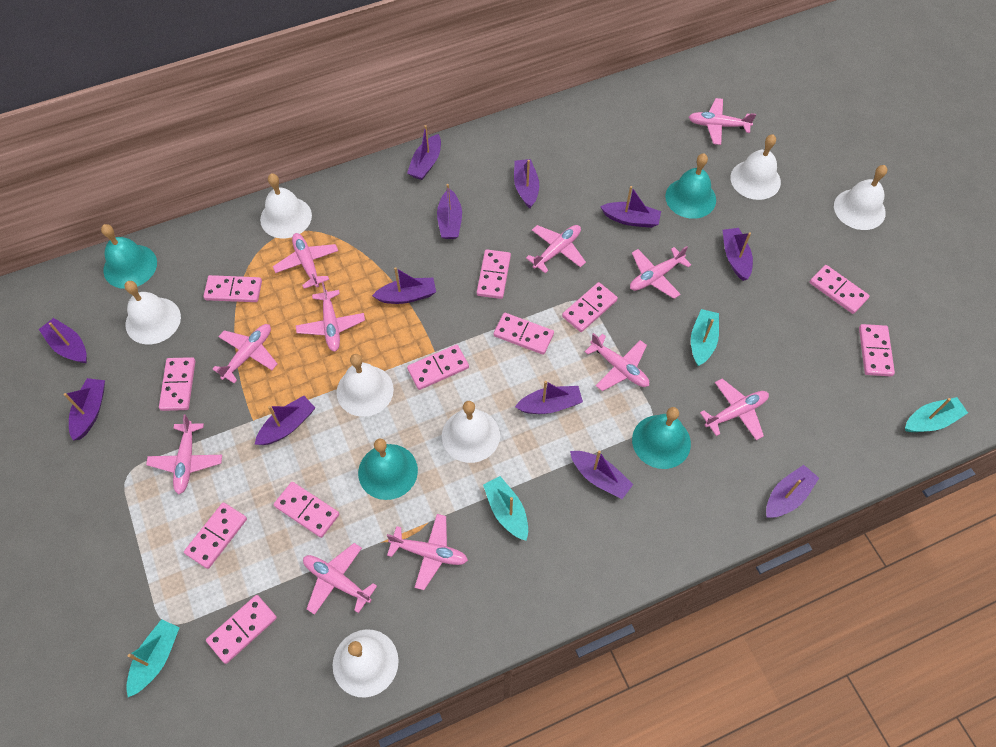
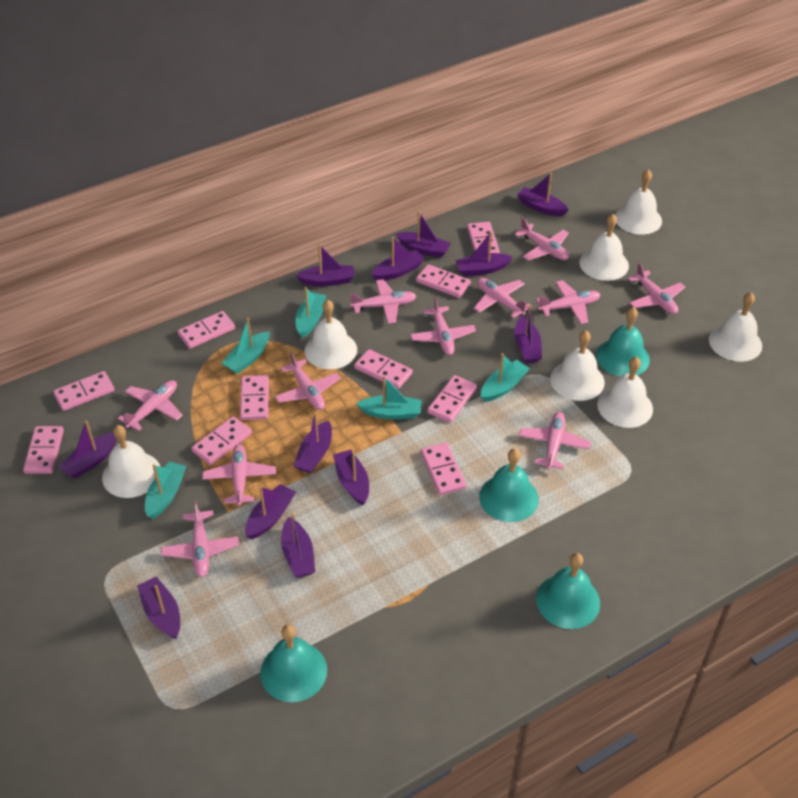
pink domino: 11 -> 10
turquoise boat: 4 -> 5

